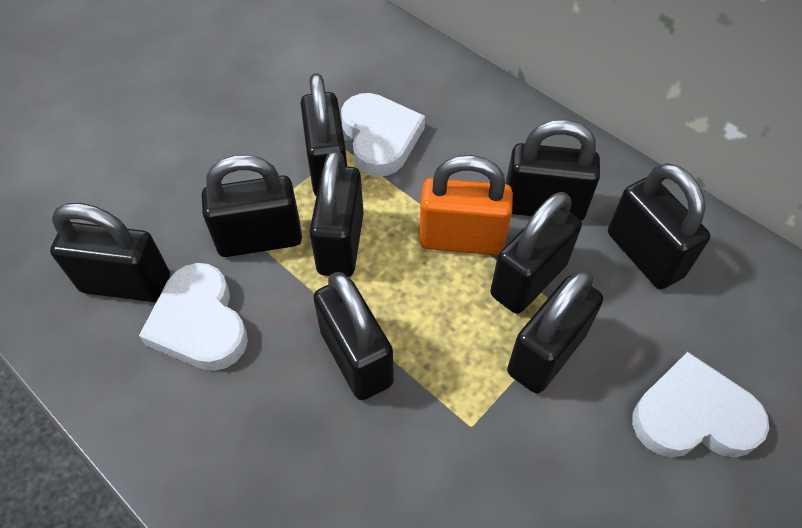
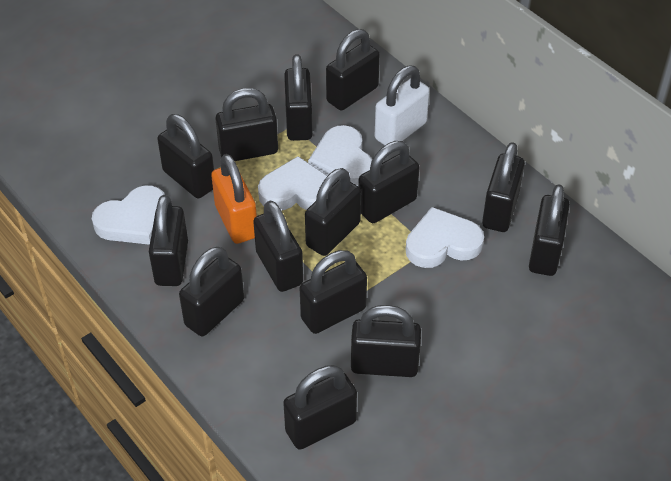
black padlock: 9 -> 14
white heart: 3 -> 4
white padlock: 0 -> 1

